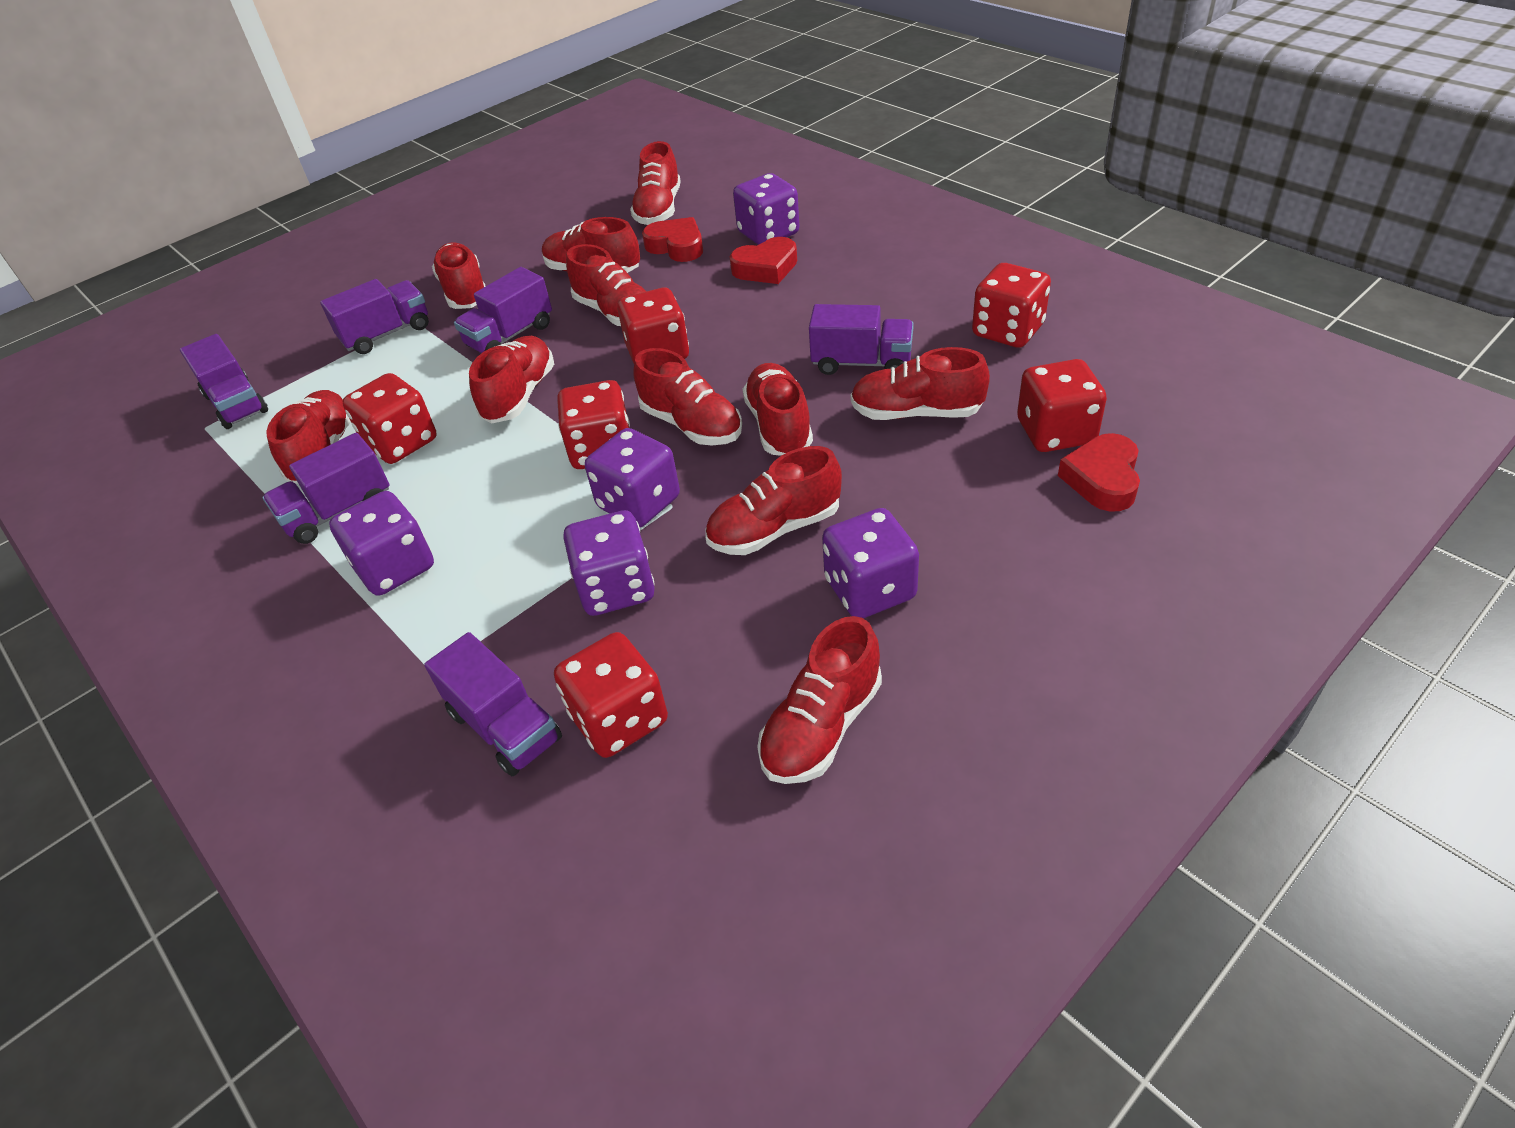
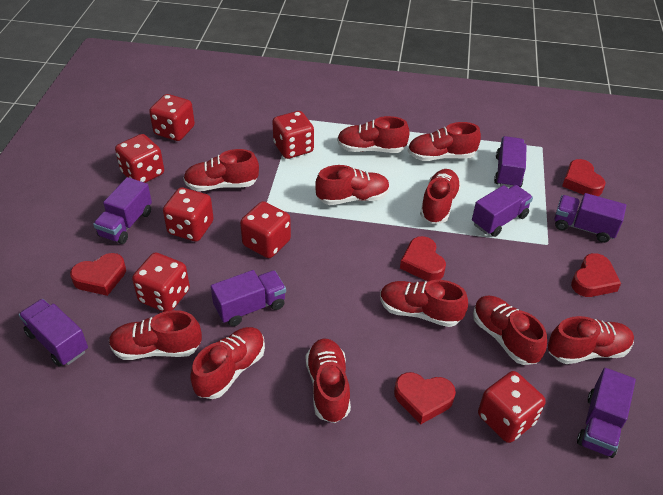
purple dice: 5 -> 0
purple truck: 6 -> 7
red dice: 6 -> 7
red heart: 3 -> 5

